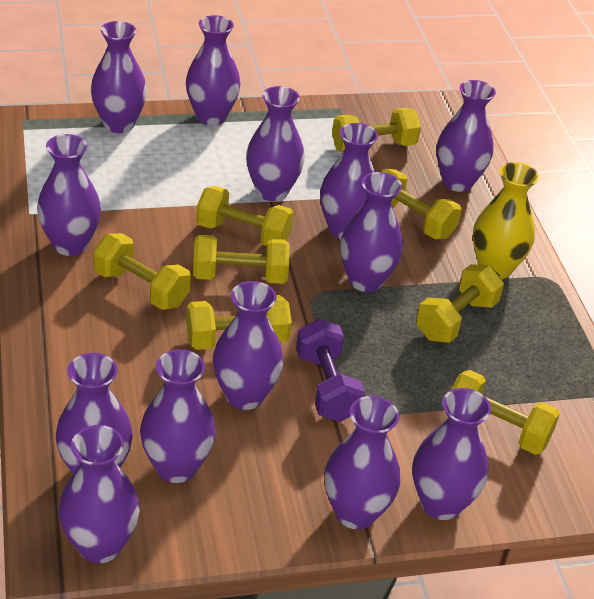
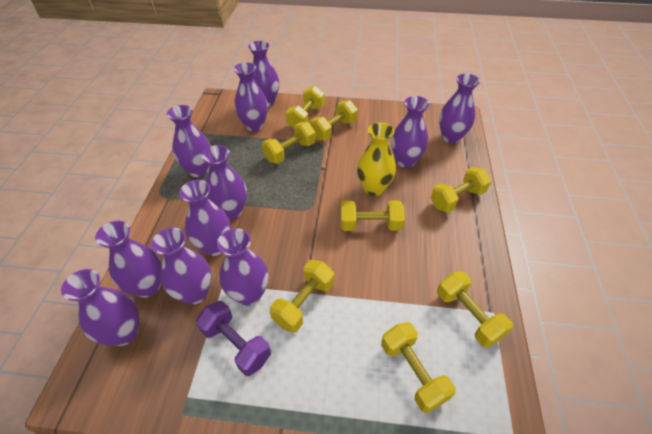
purple vase: 13 -> 11

